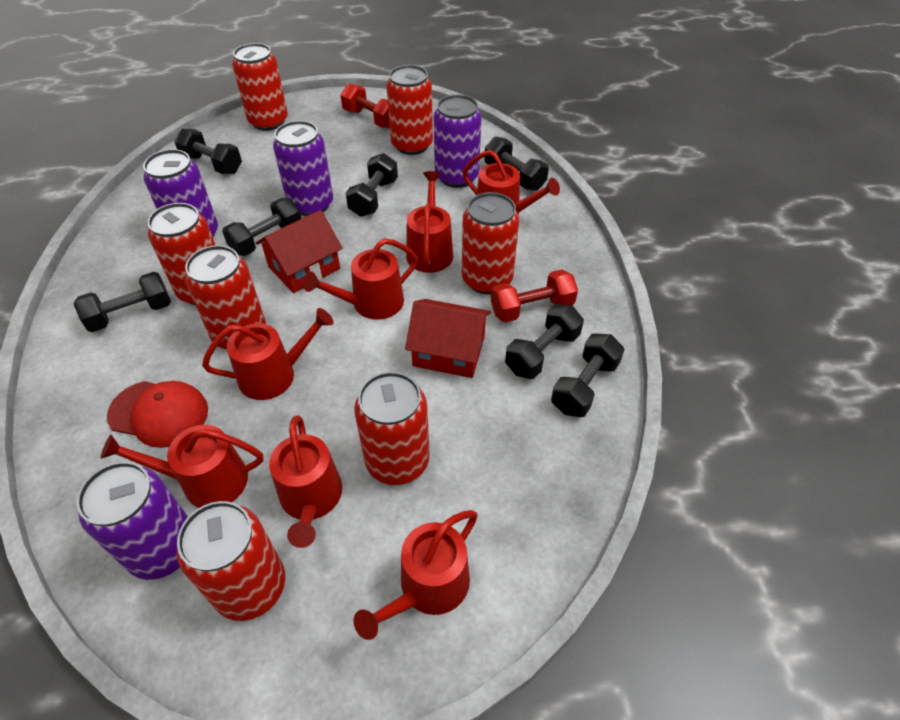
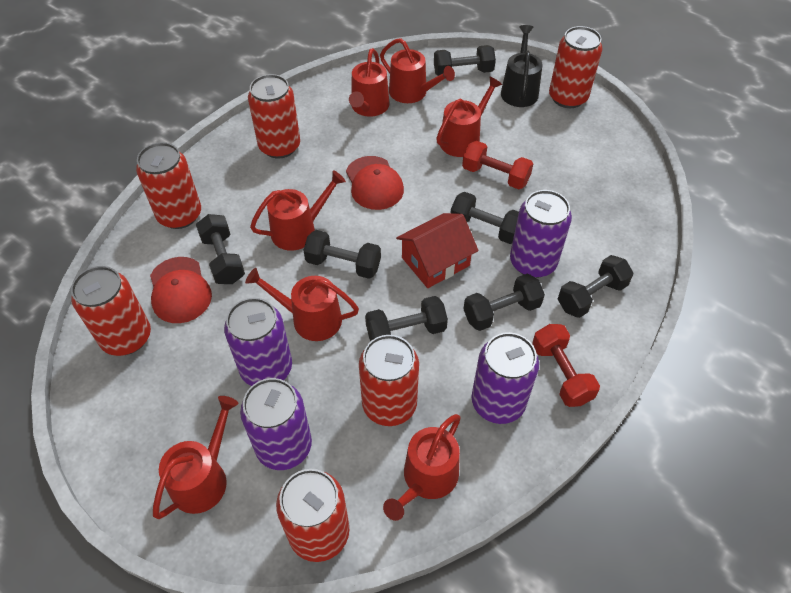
black watering can: 0 -> 1
red can: 7 -> 6
red cap: 1 -> 2
red house: 2 -> 1

